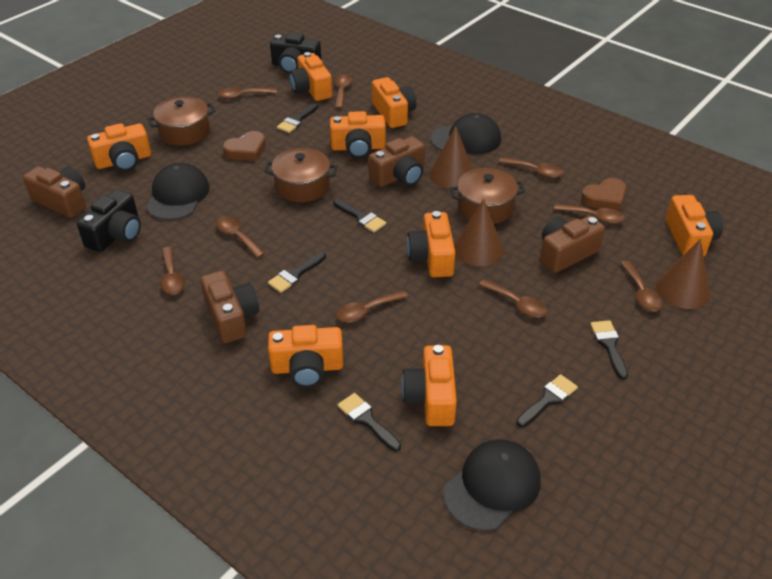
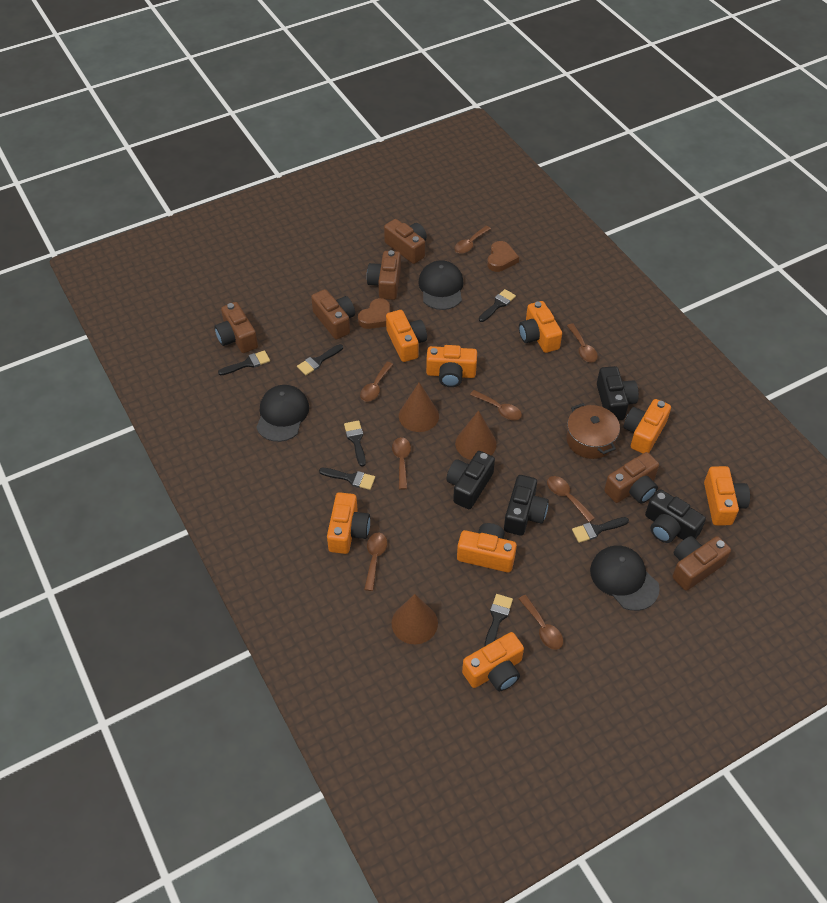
black brush: 6 -> 7
black camera: 2 -> 4
brown camera: 4 -> 6
brown pot: 3 -> 1
brown spoon: 9 -> 8

